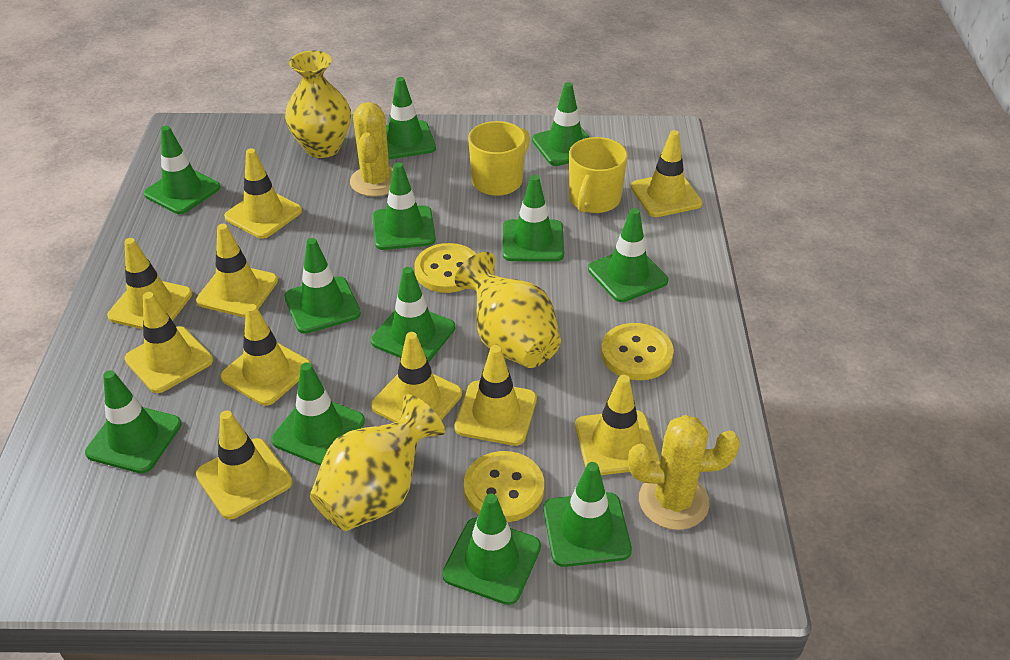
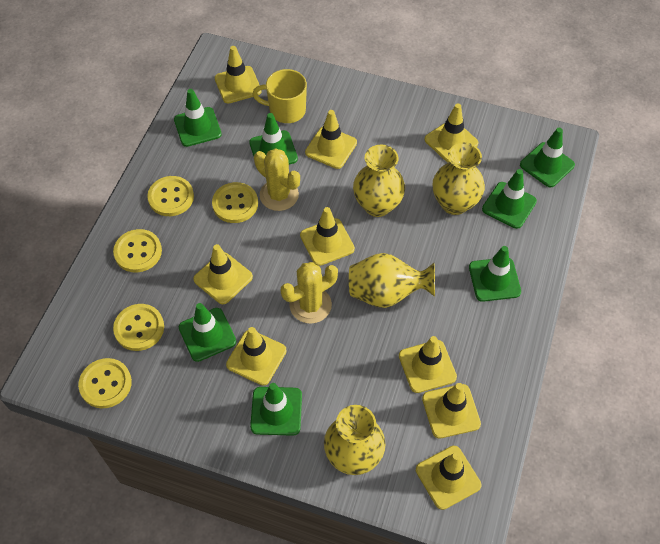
green traffic cone: 12 -> 7
yellow button: 3 -> 5
yellow mug: 2 -> 1
yellow traffic cone: 10 -> 9
yellow vase: 3 -> 4

